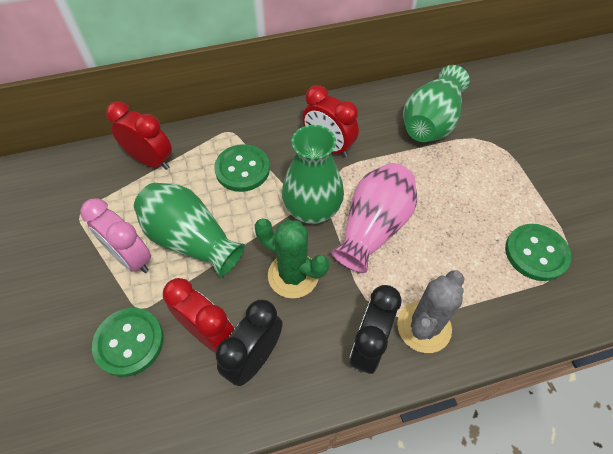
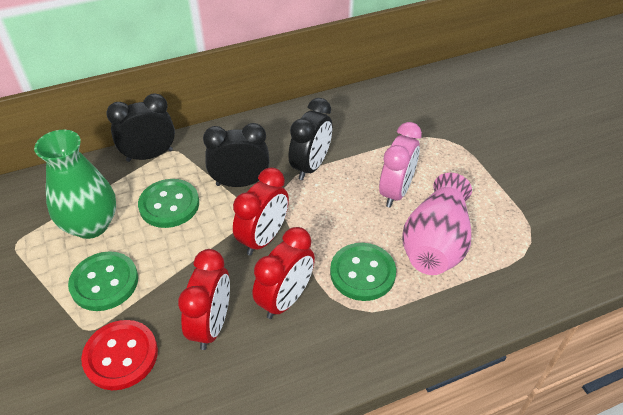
black clock: 2 -> 3
green cactus: 1 -> 0
green vase: 3 -> 1
grey cactus: 1 -> 0
red button: 0 -> 1

